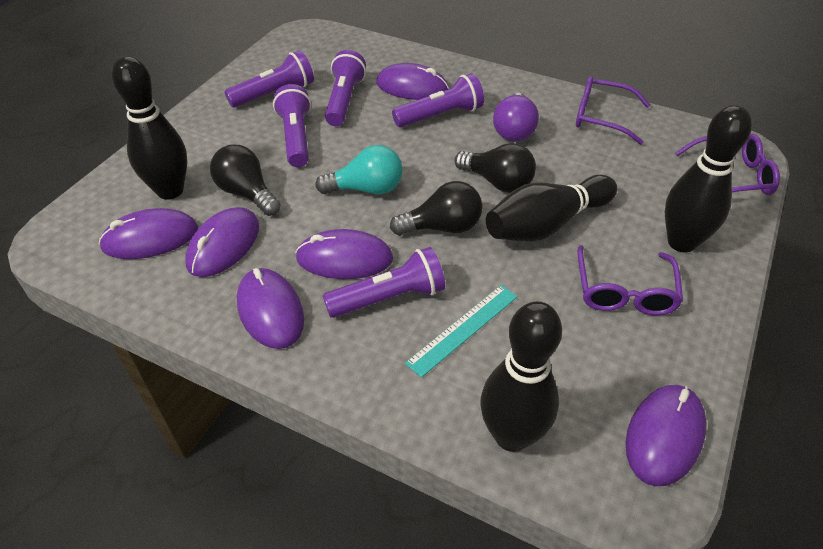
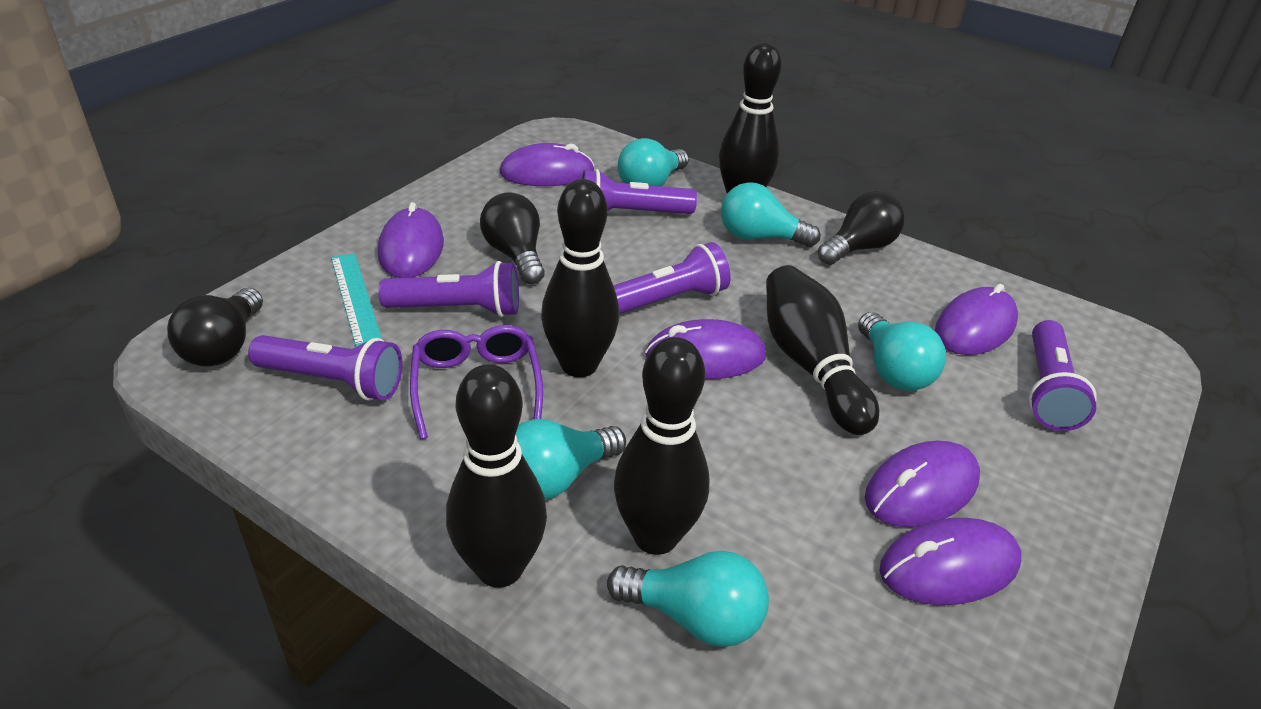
black bowling pin: 4 -> 5
purple glasses: 3 -> 1
purple light bulb: 1 -> 0
turquoise light bulb: 1 -> 5

